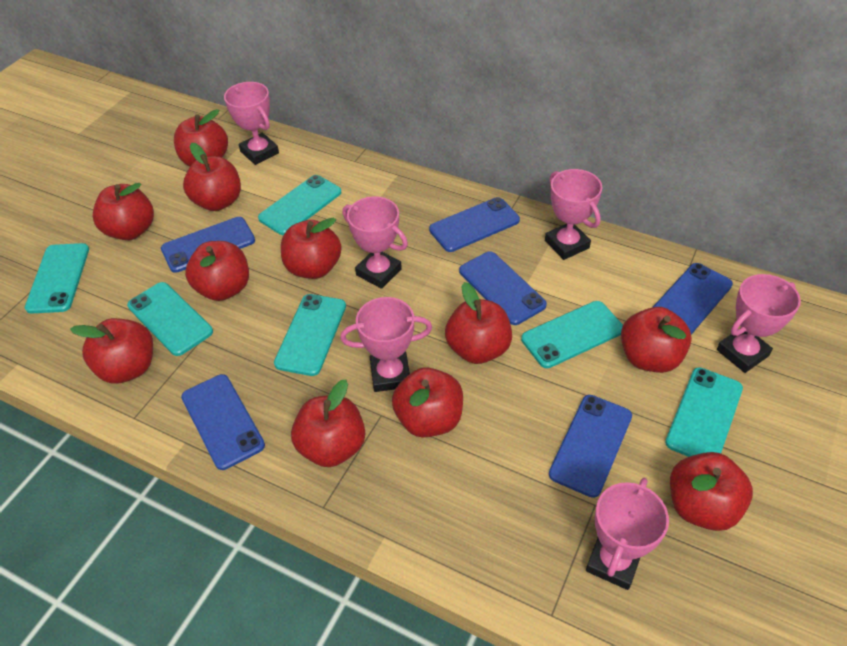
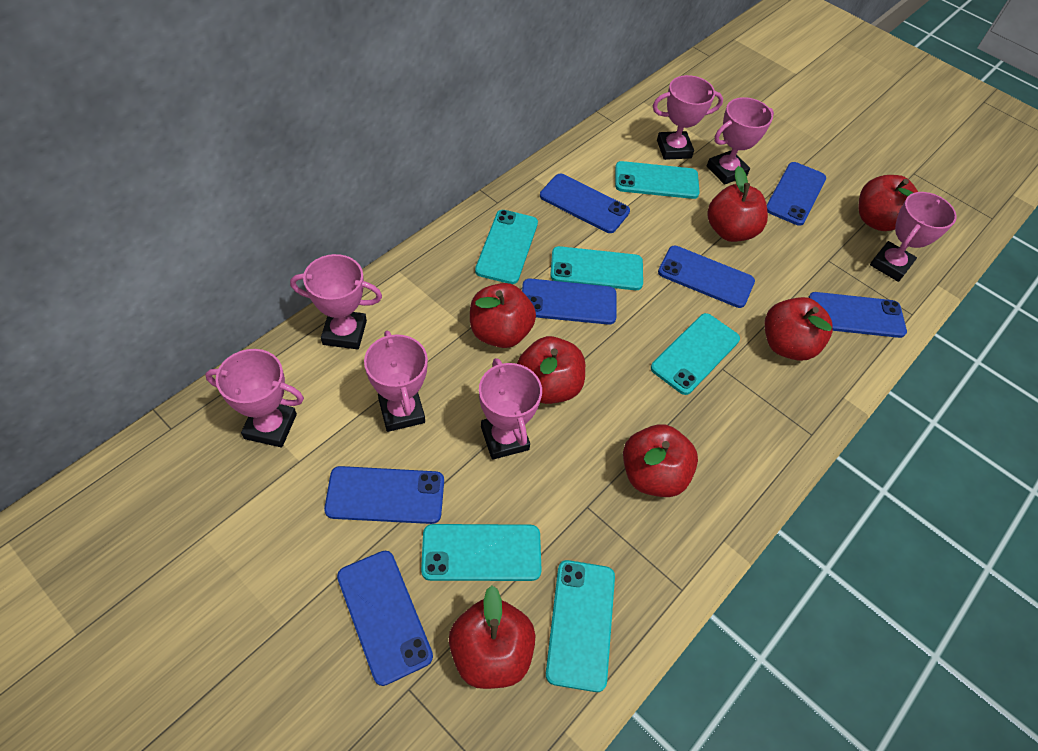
blue phone: 6 -> 7
pink trophy: 6 -> 7
red apple: 11 -> 7

